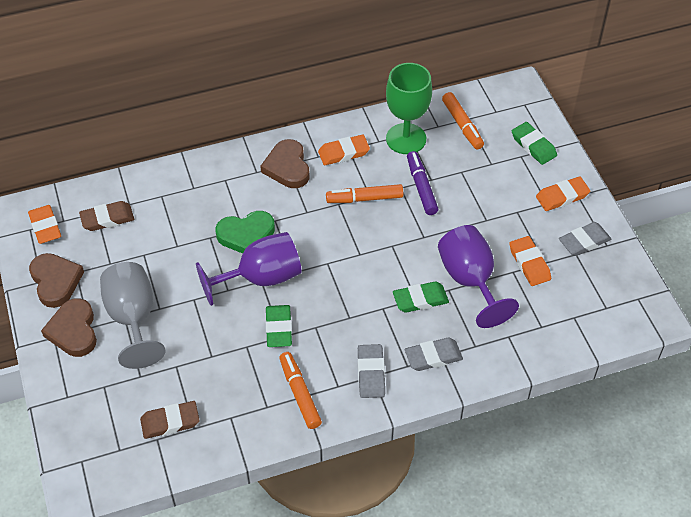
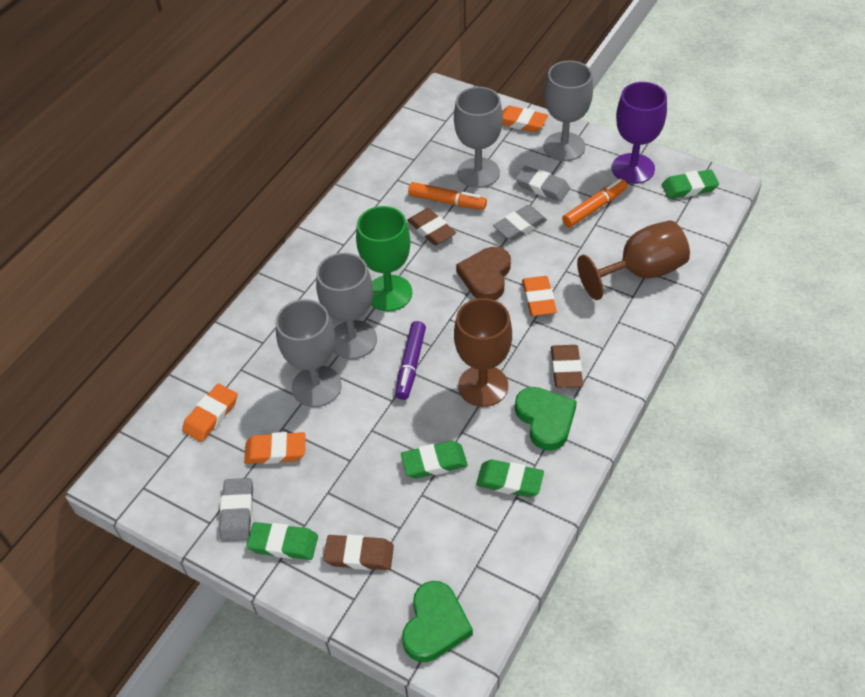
brown eraser: 2 -> 3
brown goblet: 0 -> 2
brown heart: 3 -> 1
green eraser: 3 -> 4
green heart: 1 -> 2
grey goblet: 1 -> 4
orange marker: 3 -> 2
purple goblet: 2 -> 1

